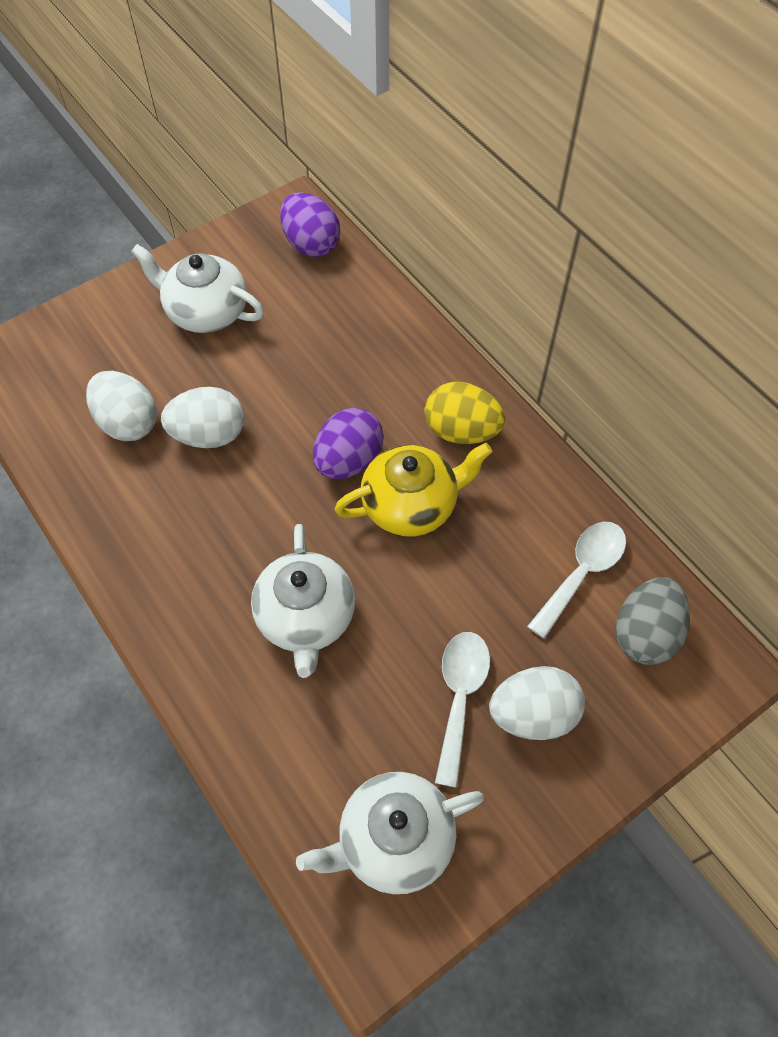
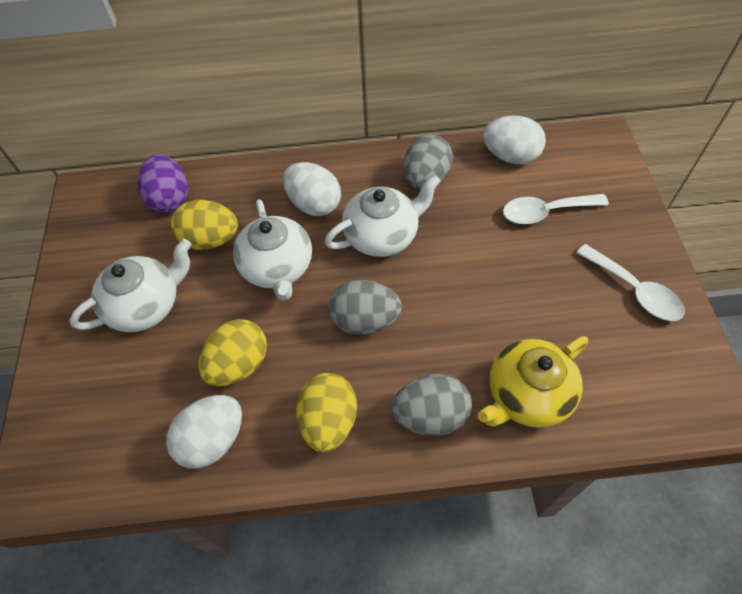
grey egg: 1 -> 3
purple egg: 2 -> 1
yellow egg: 1 -> 3

